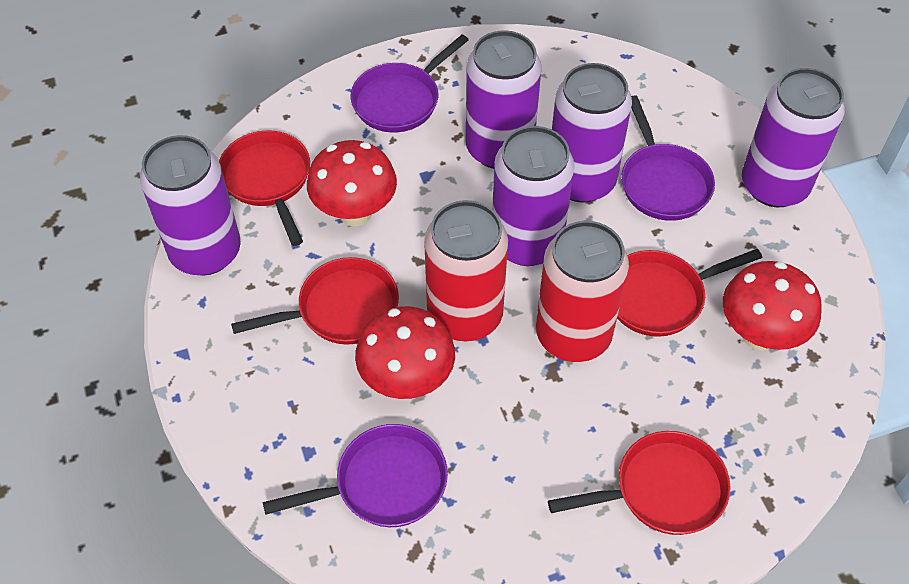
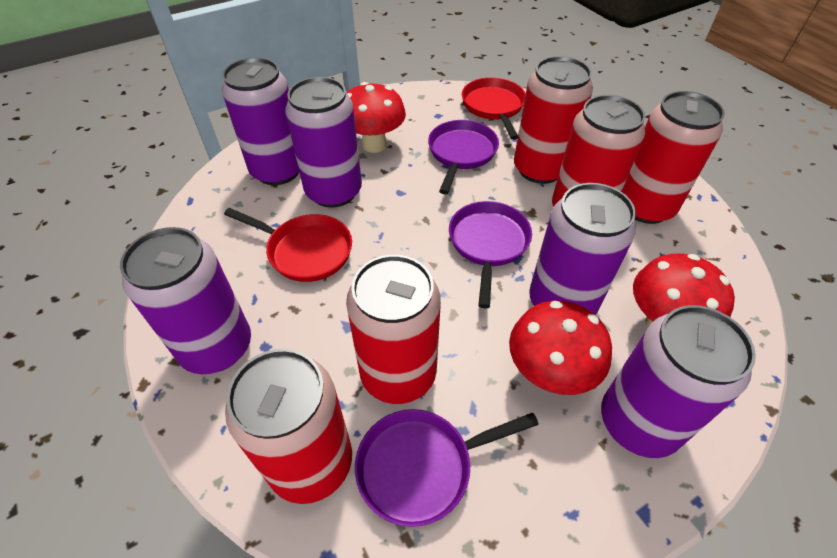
red can: 2 -> 5
red pan: 4 -> 2

